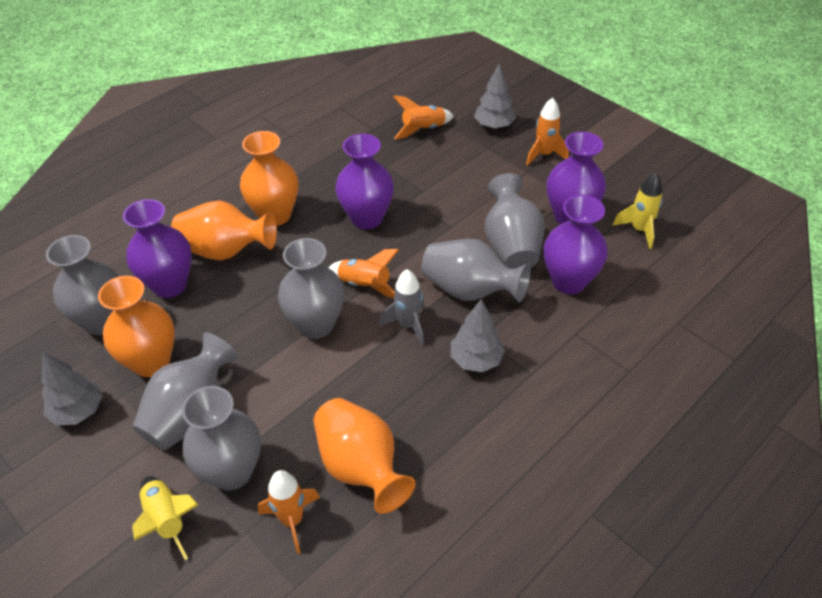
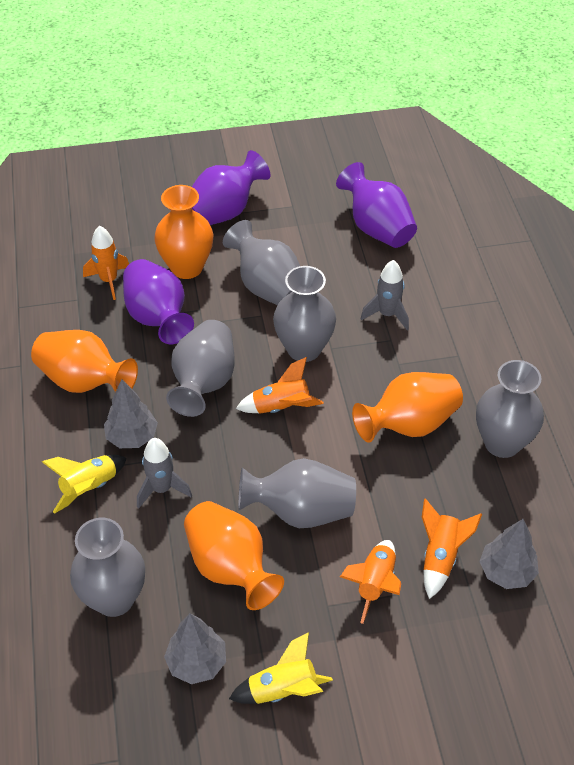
grey rocket: 1 -> 2
purple vase: 4 -> 3

